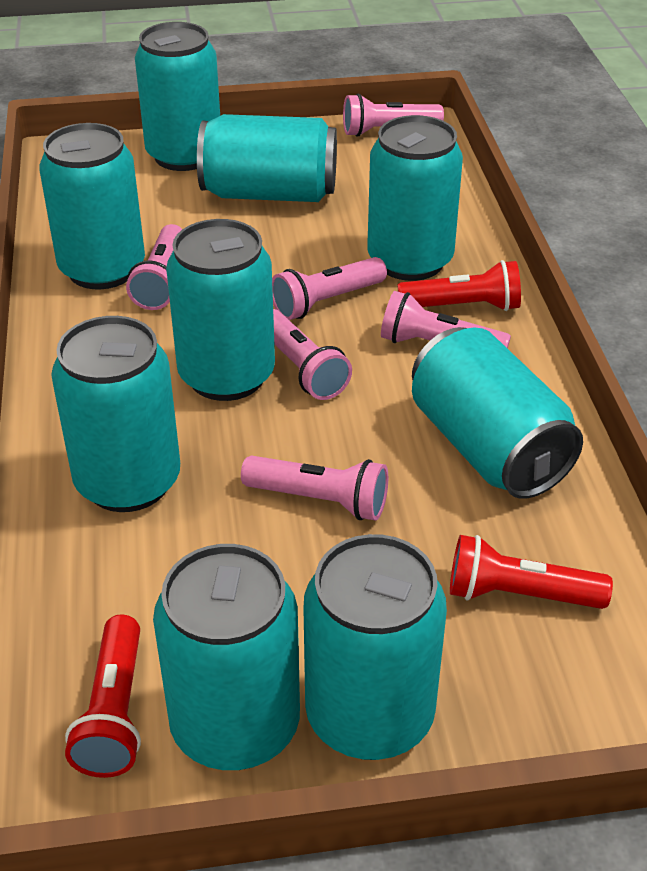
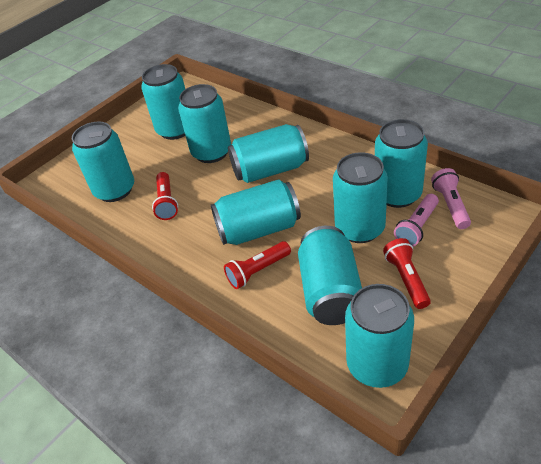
pink flashlight: 6 -> 2

